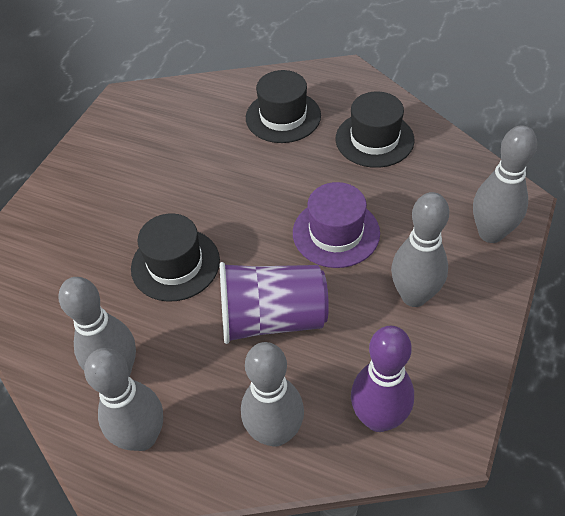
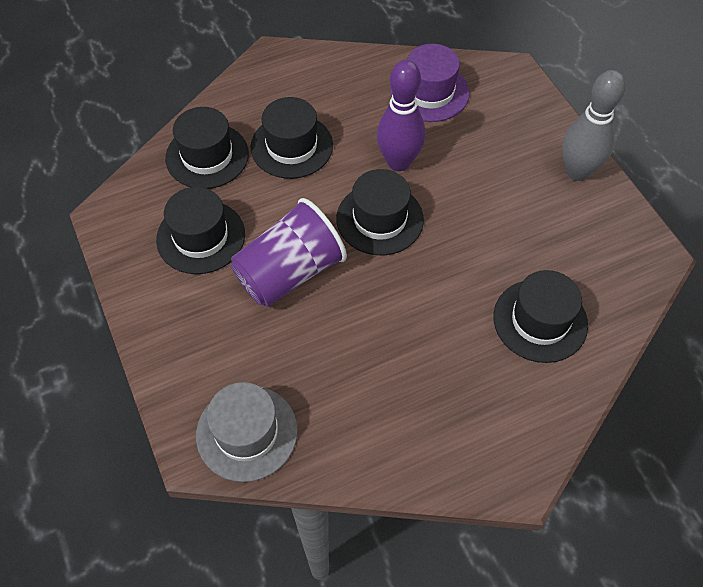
black hat: 3 -> 5
grey bowling pin: 5 -> 1
grey hat: 0 -> 1

